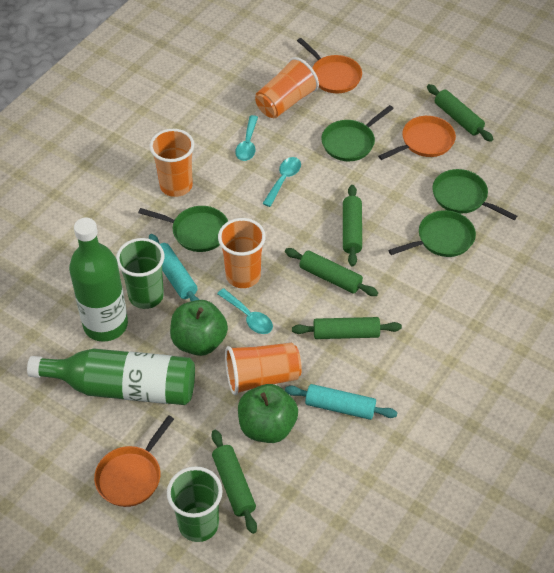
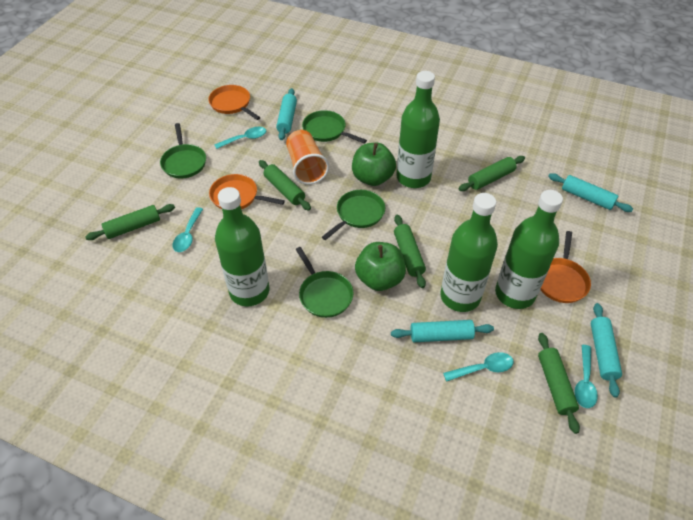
green bottle: 2 -> 4
green cup: 2 -> 0
orange cup: 4 -> 1
turquoise rolling pin: 2 -> 4
turquoise spoon: 3 -> 4

